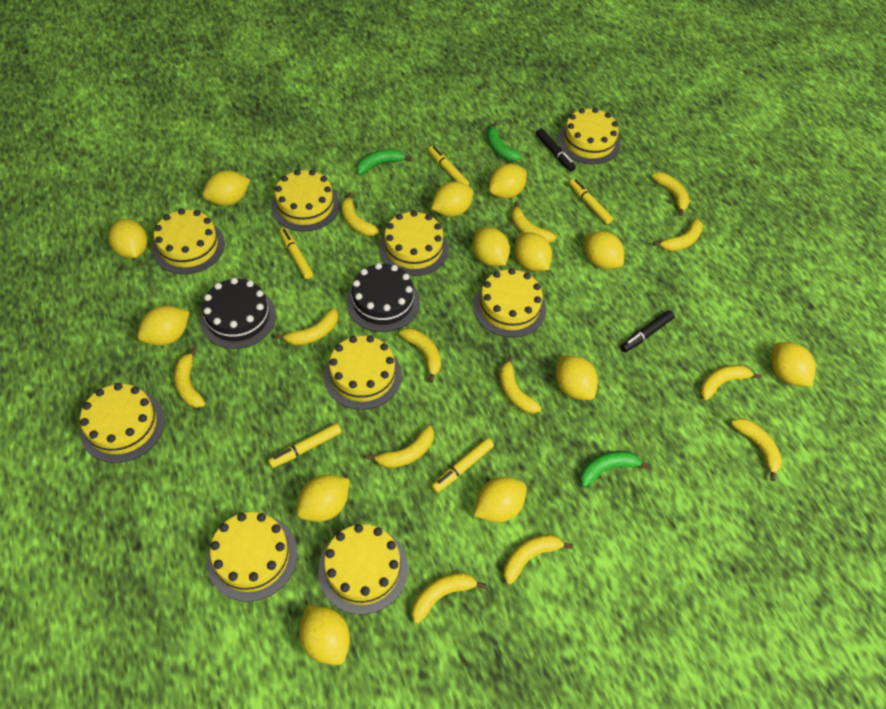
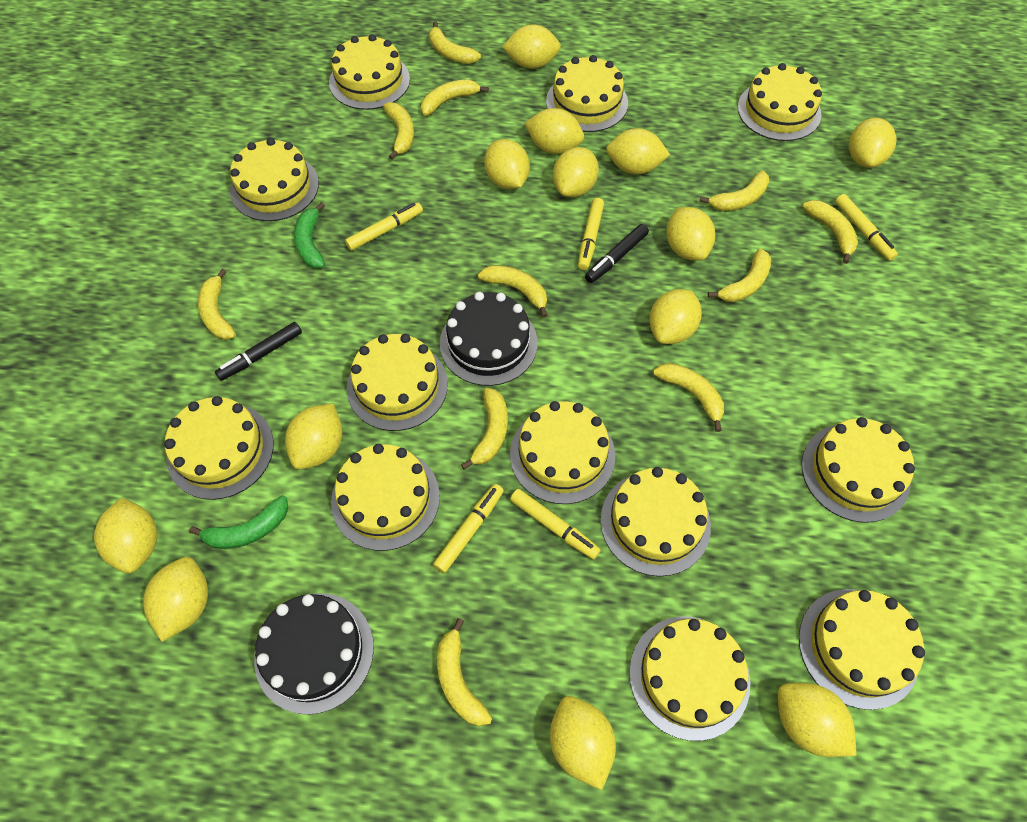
green banana: 3 -> 2
yellow banana: 13 -> 11
yellow cake: 9 -> 12

